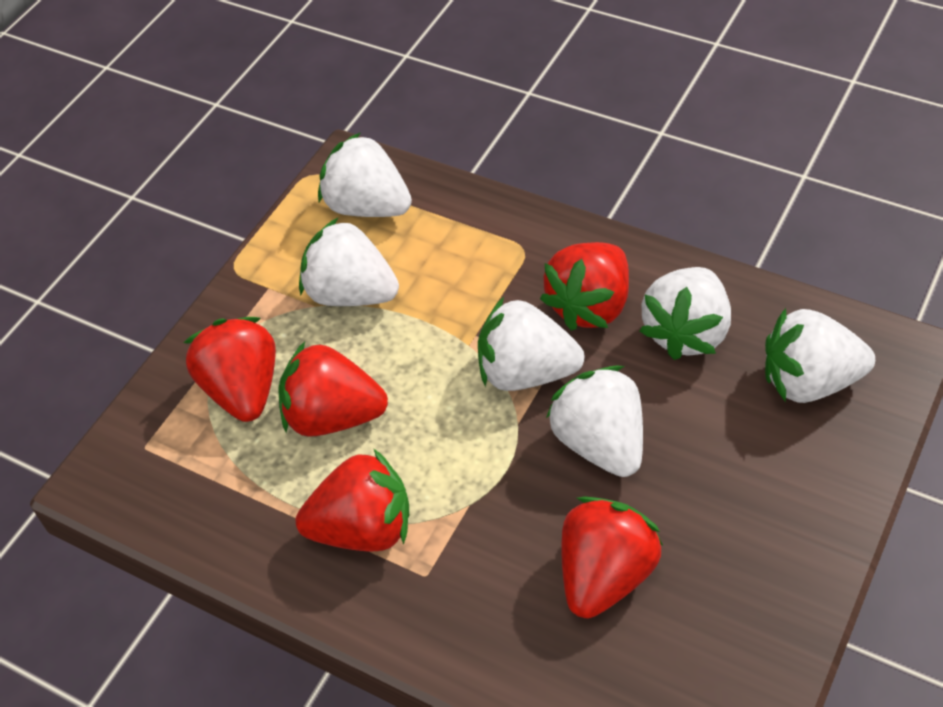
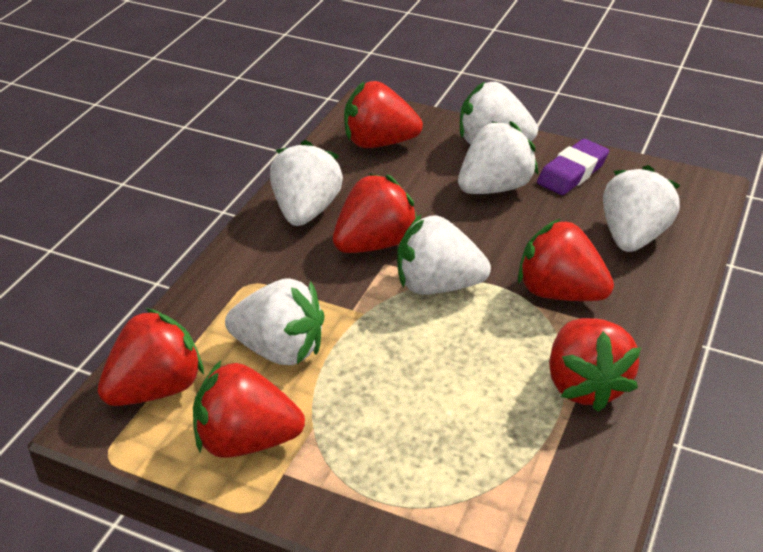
purple eraser: 0 -> 1
red strawberry: 5 -> 6

